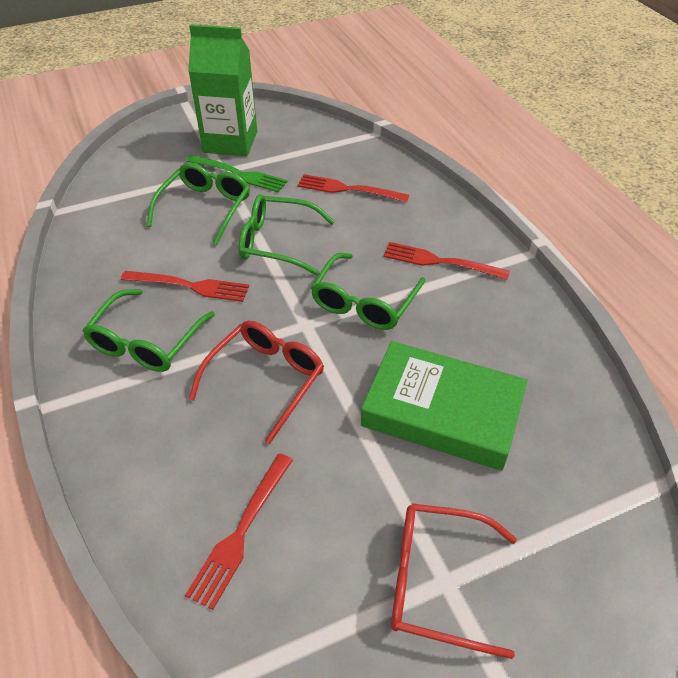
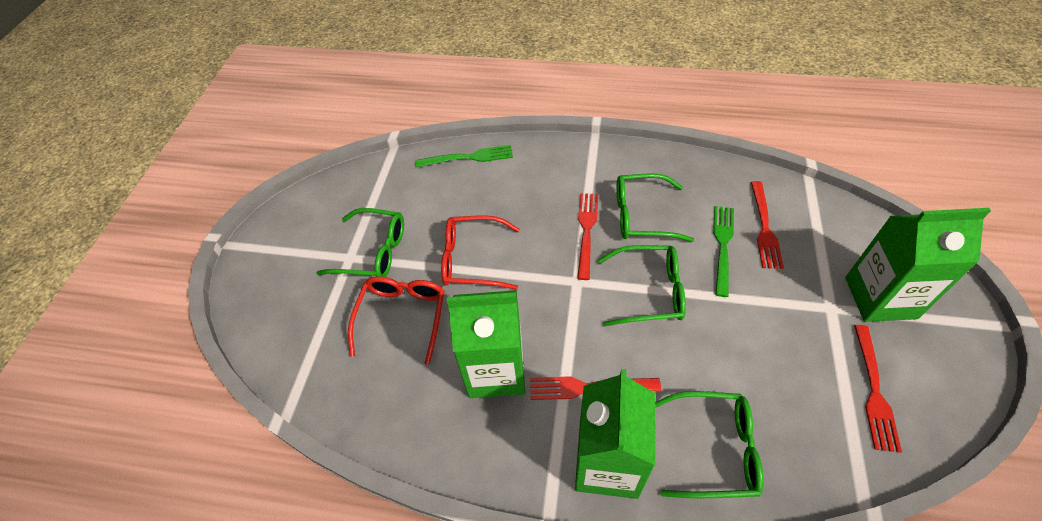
green book: 1 -> 0
green carton: 1 -> 3
green fork: 1 -> 2

